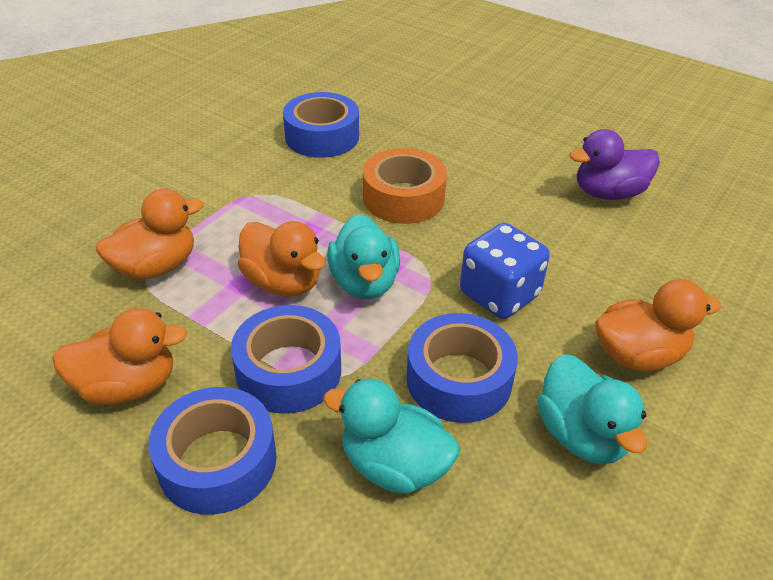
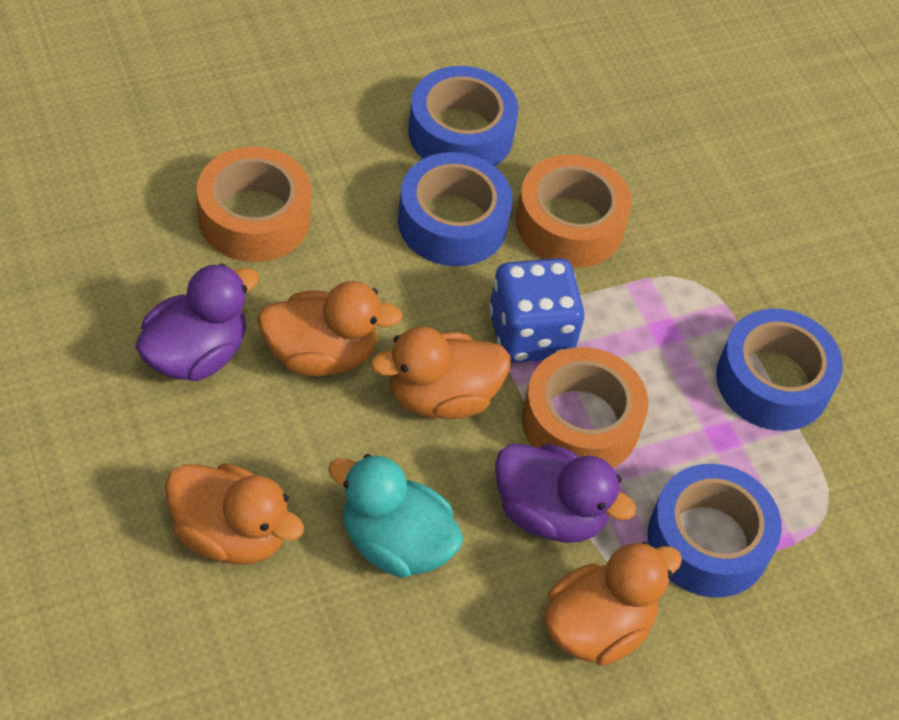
orange tape: 1 -> 3
purple duck: 1 -> 2
turquoise duck: 3 -> 1

